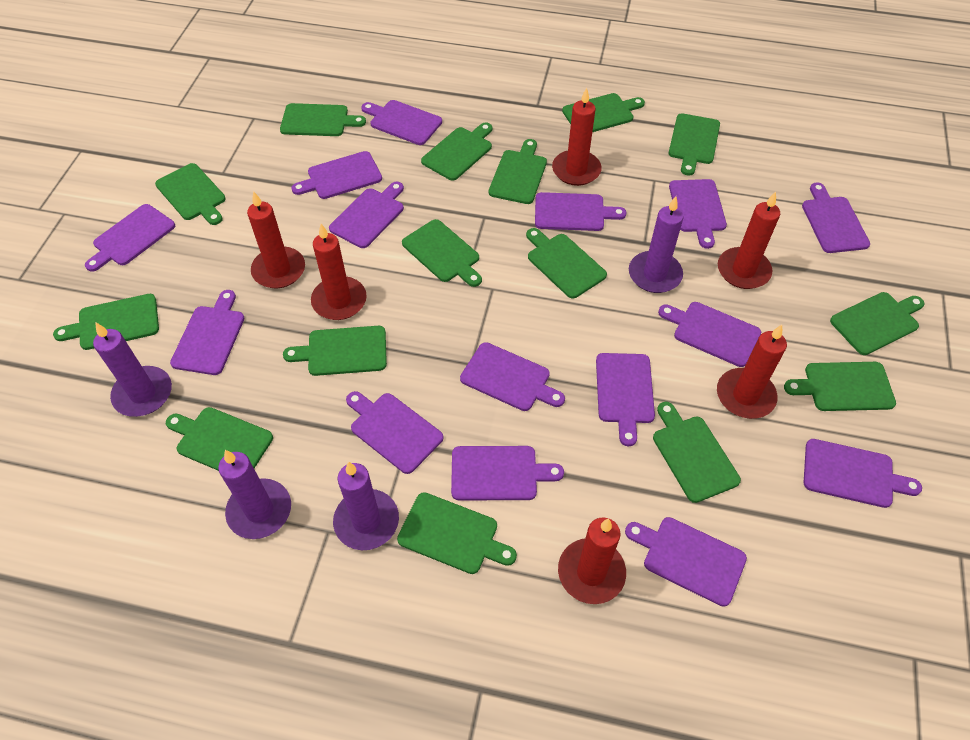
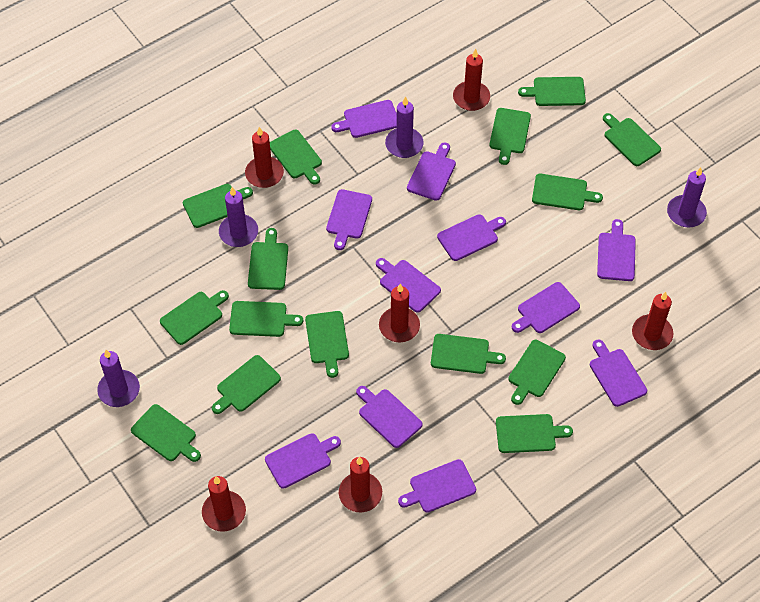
purple cutting board: 15 -> 11

